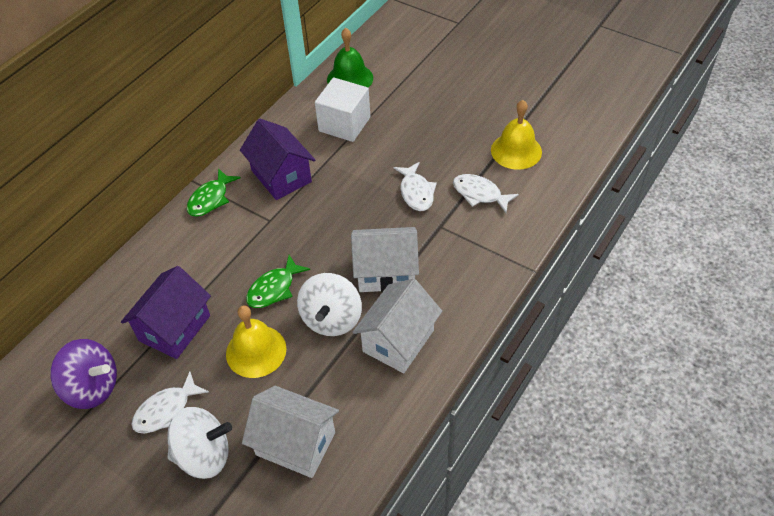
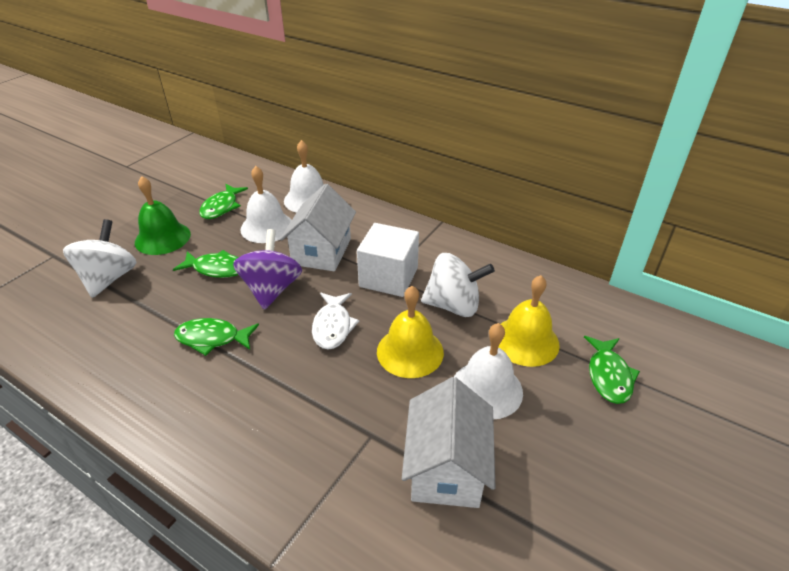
green fish: 2 -> 4
purple house: 2 -> 0
white bell: 0 -> 3
white fish: 3 -> 1
white house: 3 -> 2

